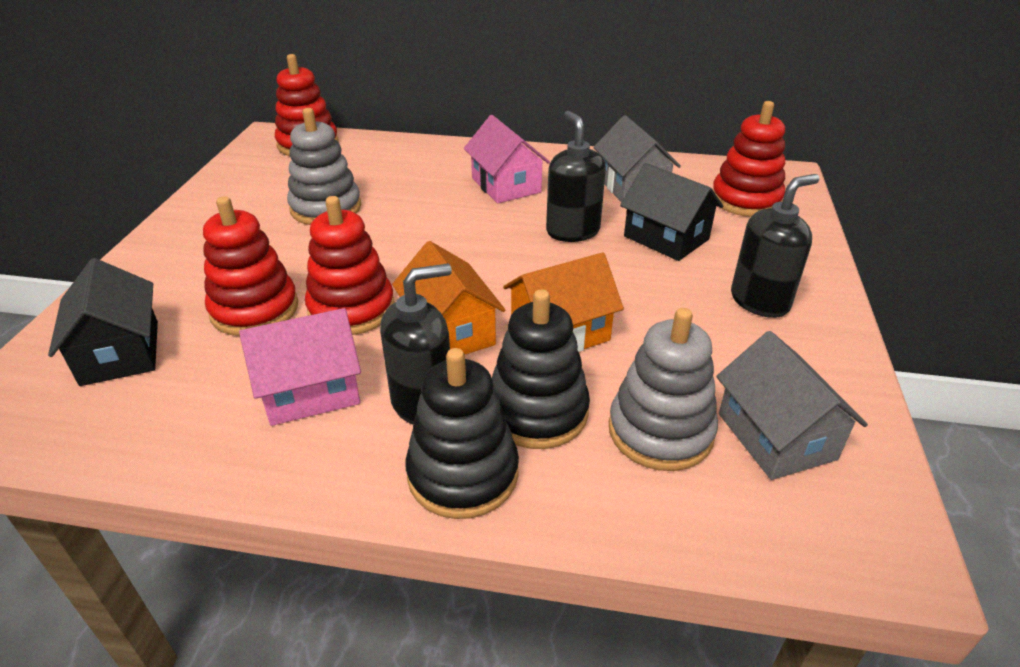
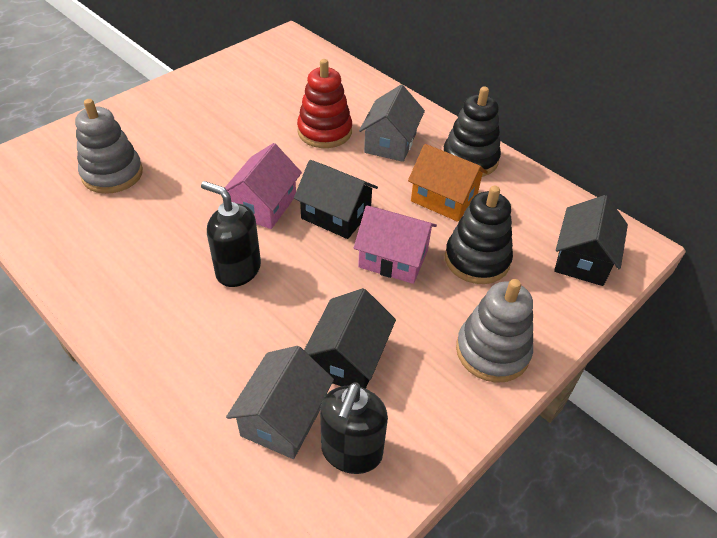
black house: 2 -> 3
black soap dispenser: 3 -> 2
orange house: 2 -> 1
red stacking toy: 4 -> 1

